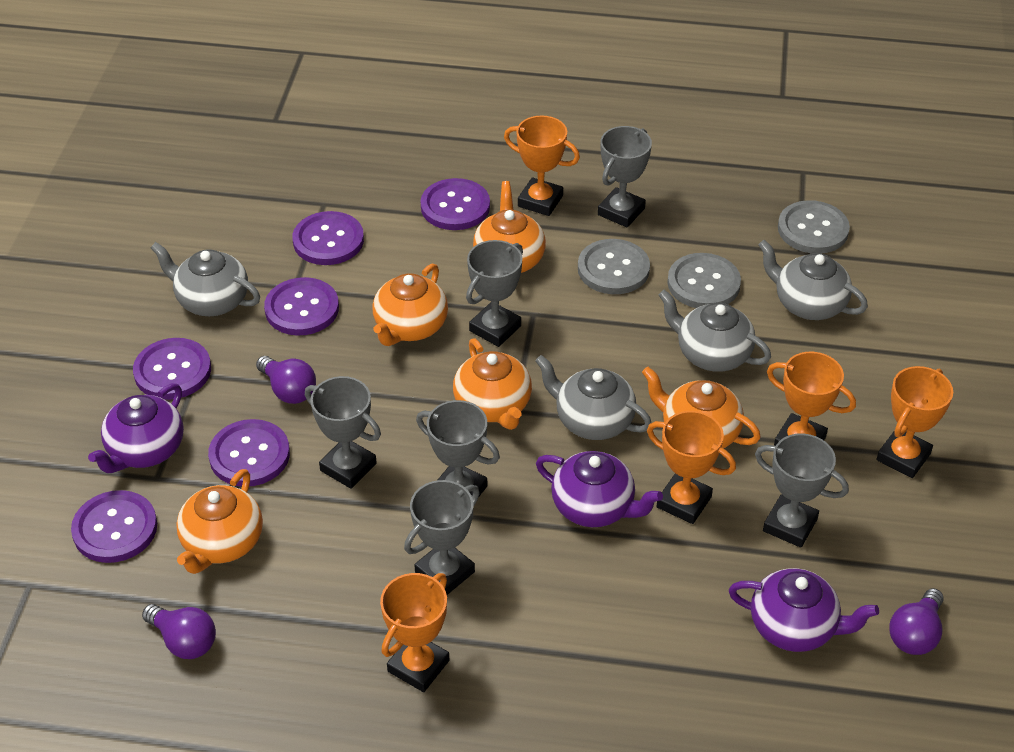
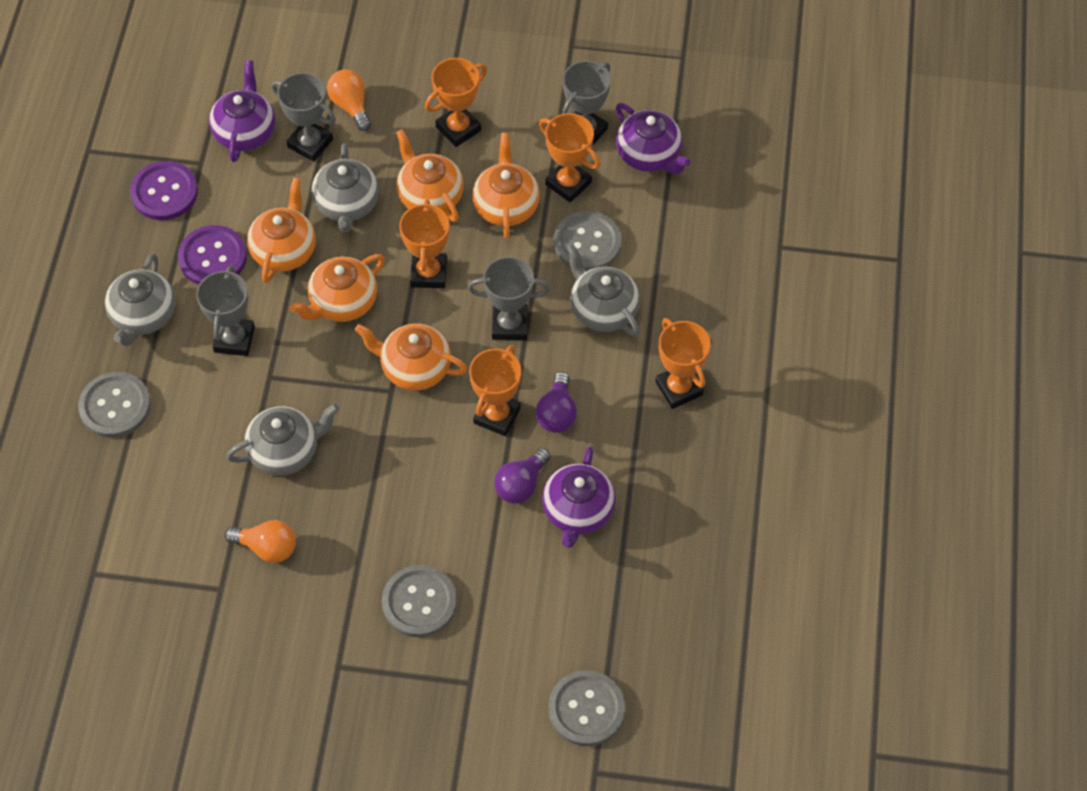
grey button: 3 -> 4
grey trophy: 6 -> 4
orange light bulb: 0 -> 2
purple button: 6 -> 2
purple light bulb: 3 -> 2

